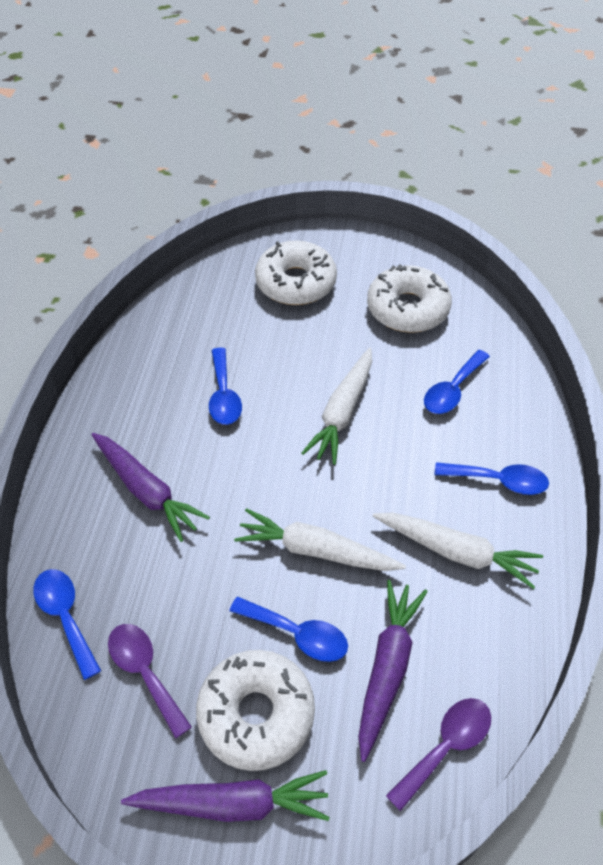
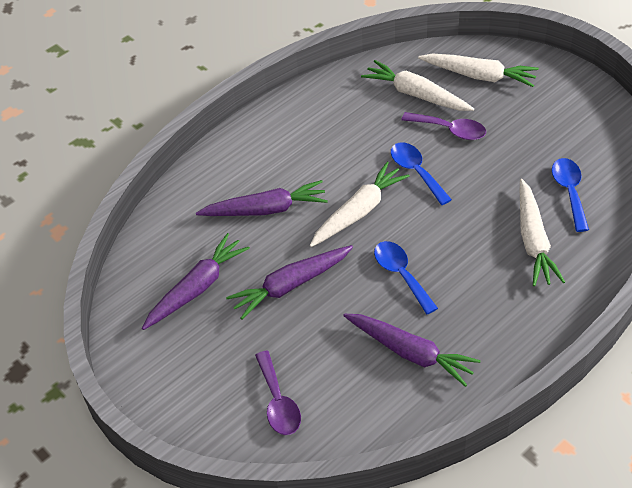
blue spoon: 5 -> 3
purple carrot: 3 -> 4
white carrot: 3 -> 4
white donut: 3 -> 0

